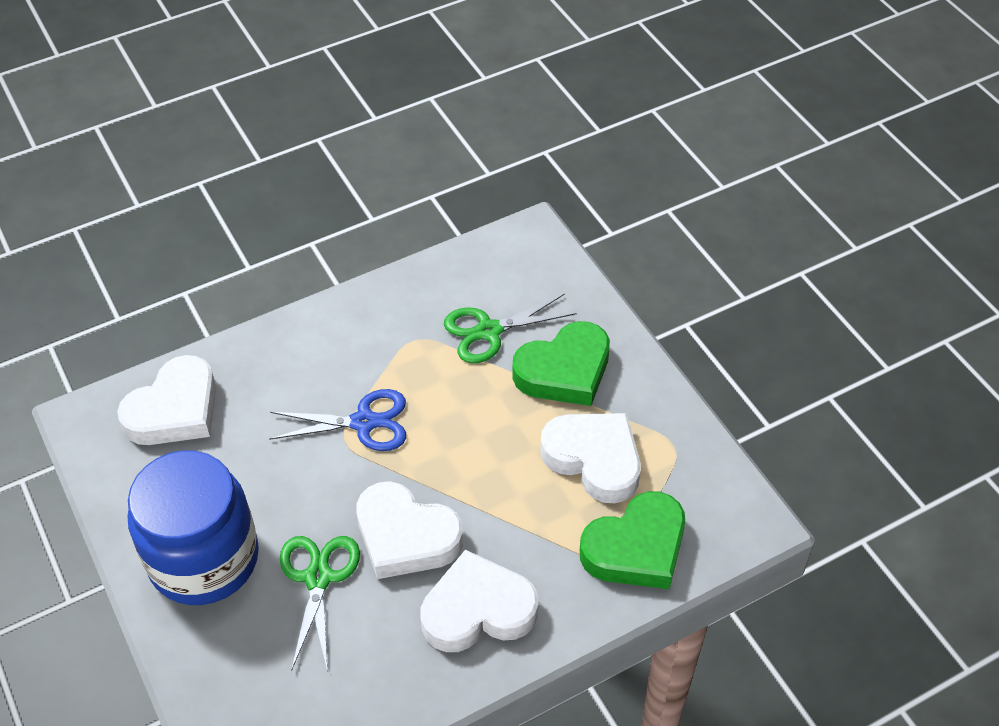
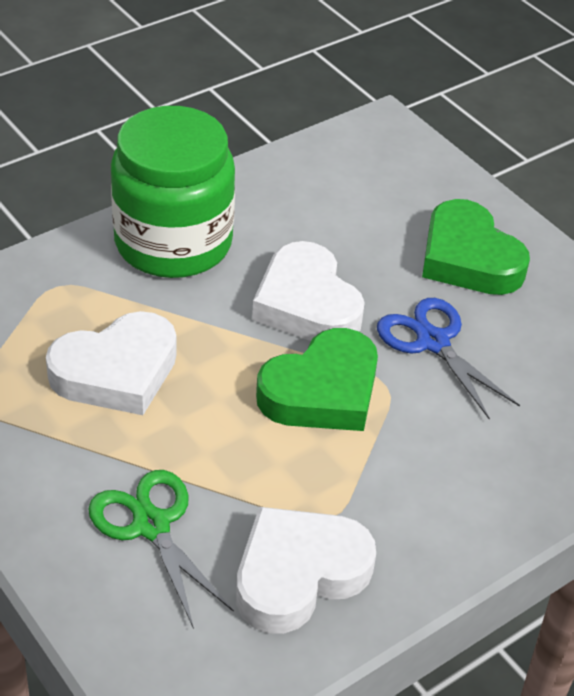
blue jar: 1 -> 0
green jar: 0 -> 1
green scissors: 2 -> 1
white heart: 4 -> 3

